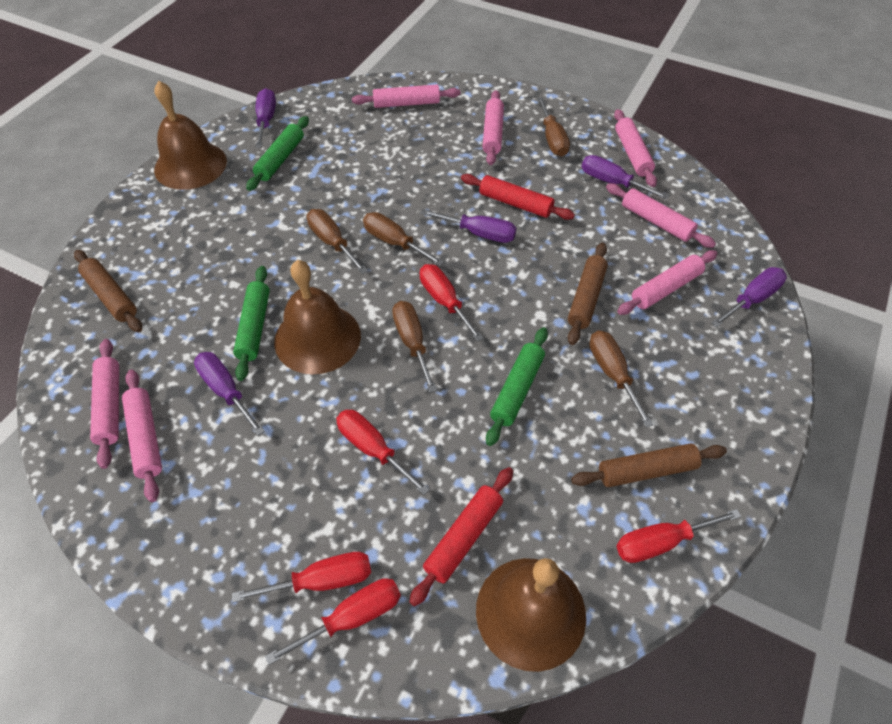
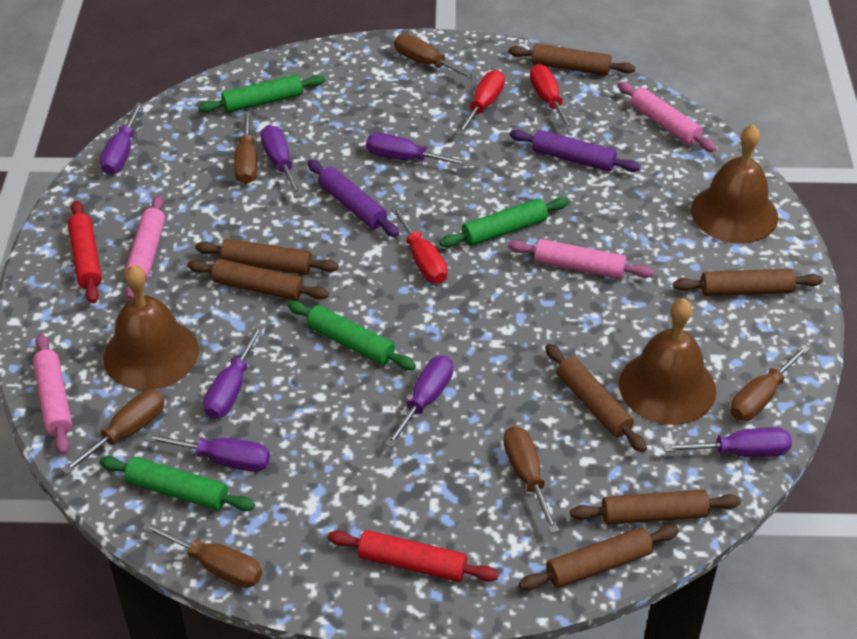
brown rolling pin: 3 -> 7
brown screwdriver: 5 -> 6
green rolling pin: 3 -> 4
pink rolling pin: 7 -> 4
purple rolling pin: 0 -> 2
purple screwdriver: 5 -> 7
red screwdriver: 5 -> 3

